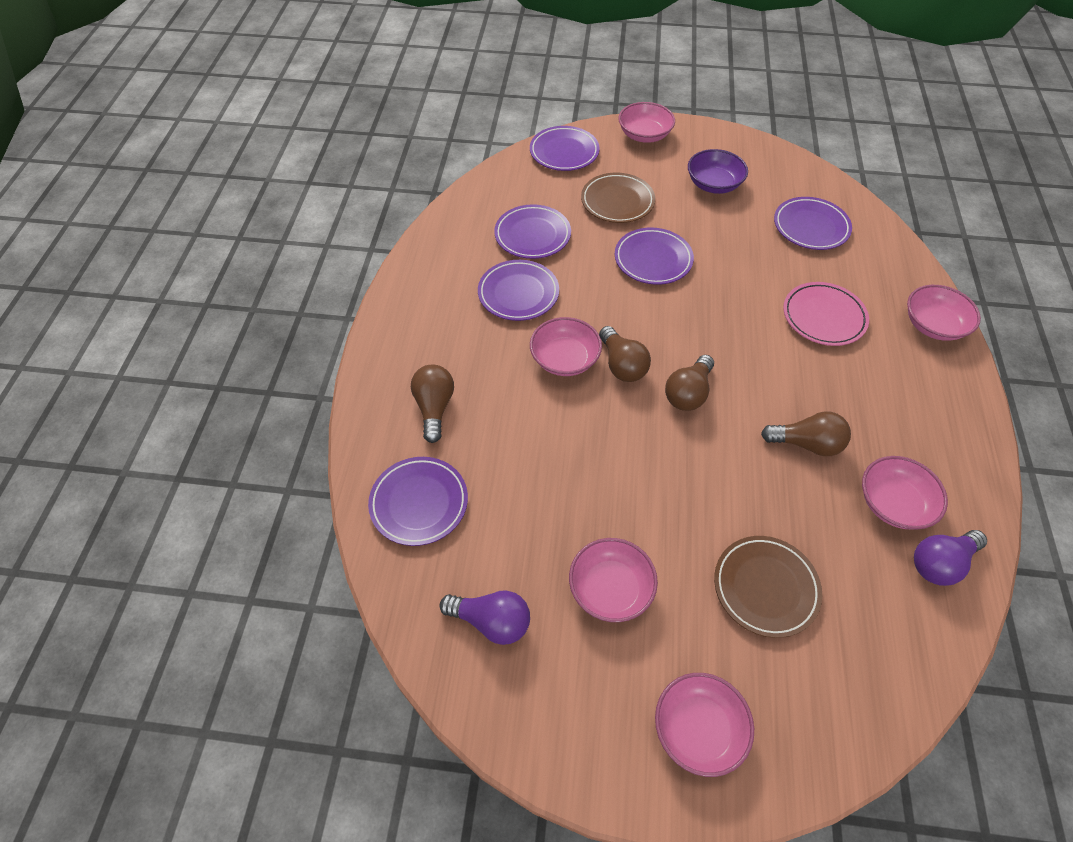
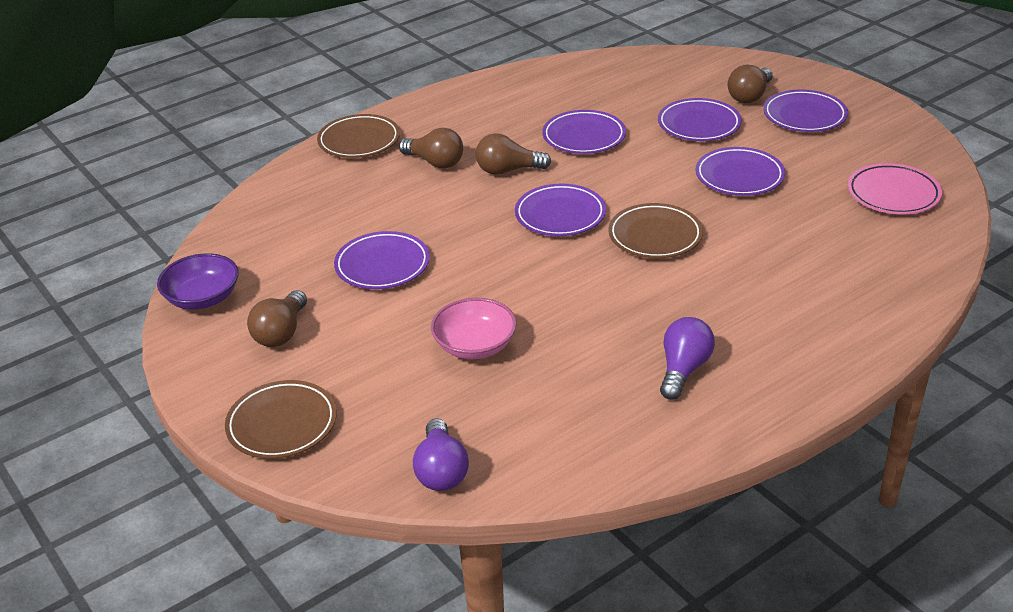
brown plate: 2 -> 3
pink bowl: 6 -> 1

